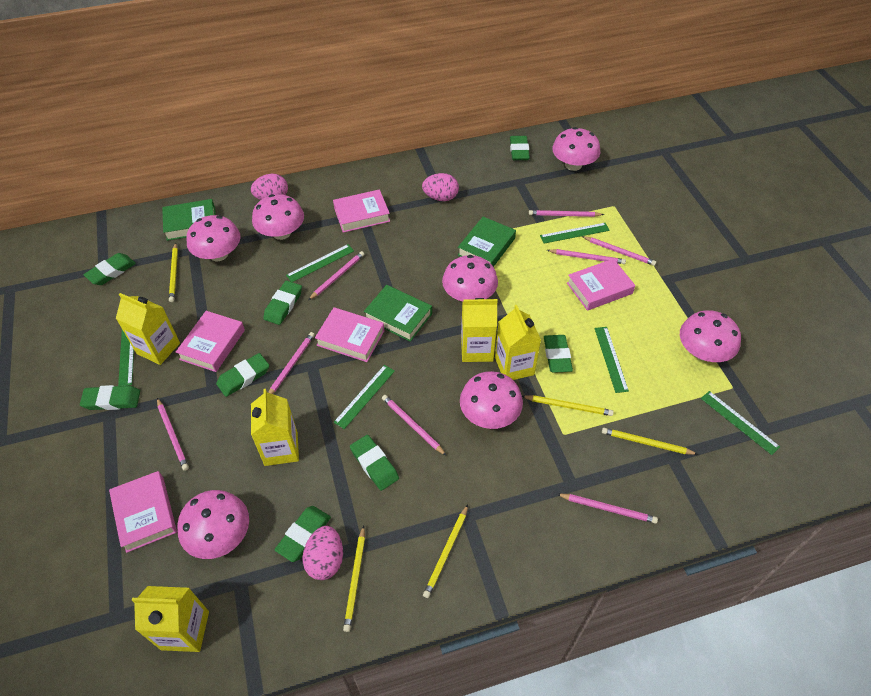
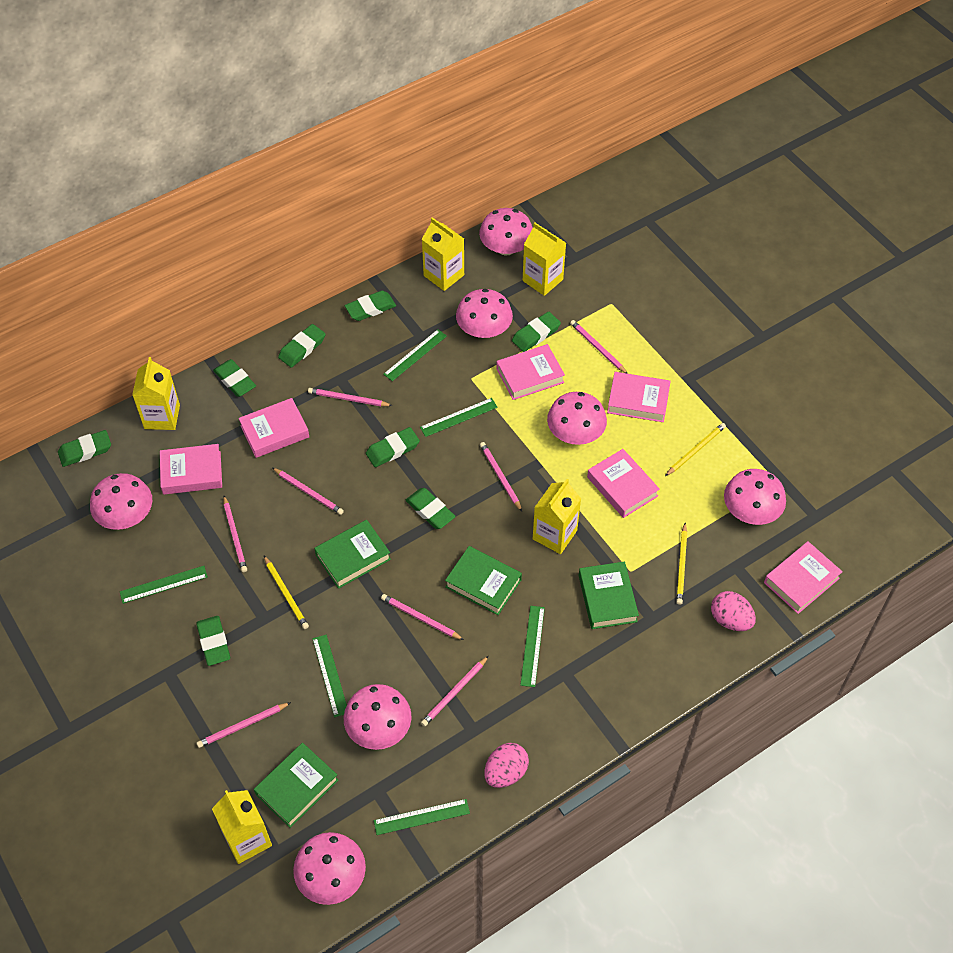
green book: 3 -> 4
pink book: 5 -> 6
pink egg: 3 -> 2
yellow pencil: 5 -> 3

